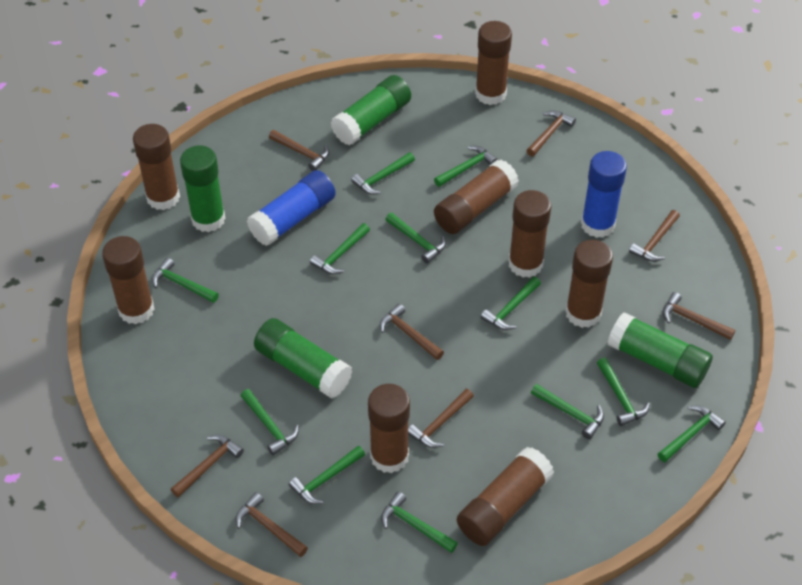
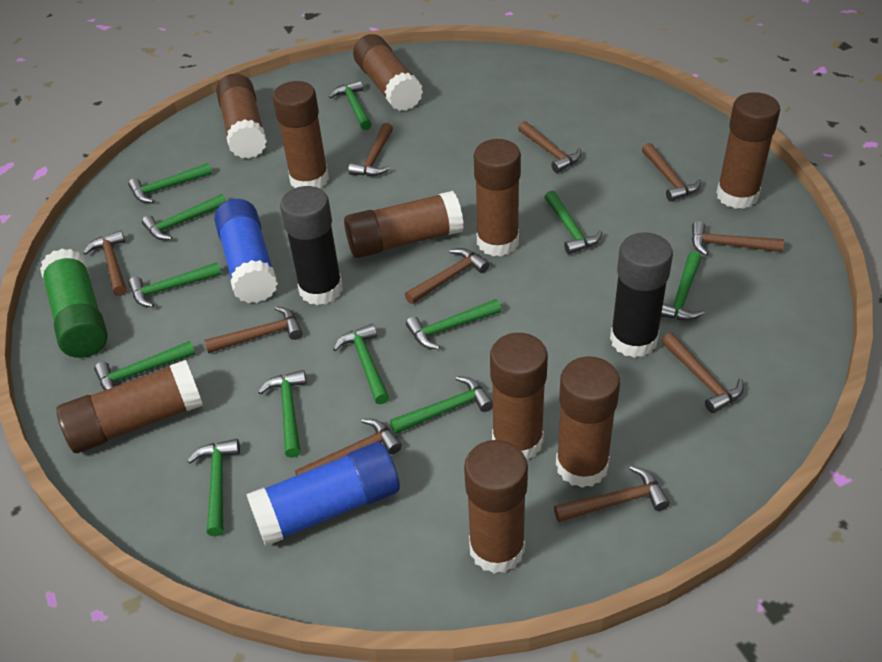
black glue stick: 0 -> 2
brown glue stick: 8 -> 10
brown hammer: 8 -> 10
green glue stick: 4 -> 1

